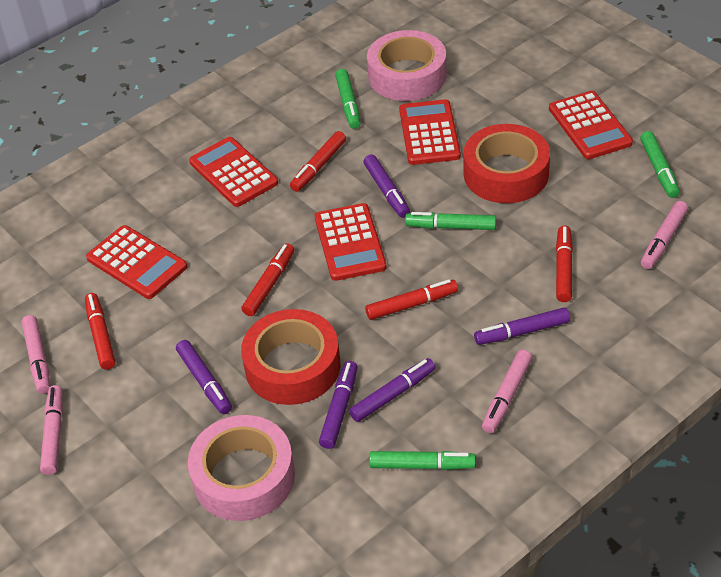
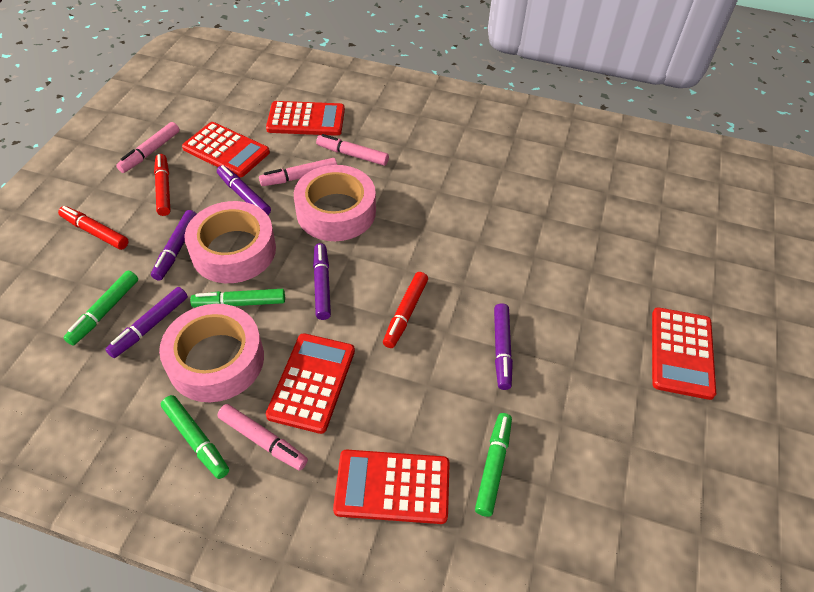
pink tape: 2 -> 3
red marker: 5 -> 3
red tape: 2 -> 0

